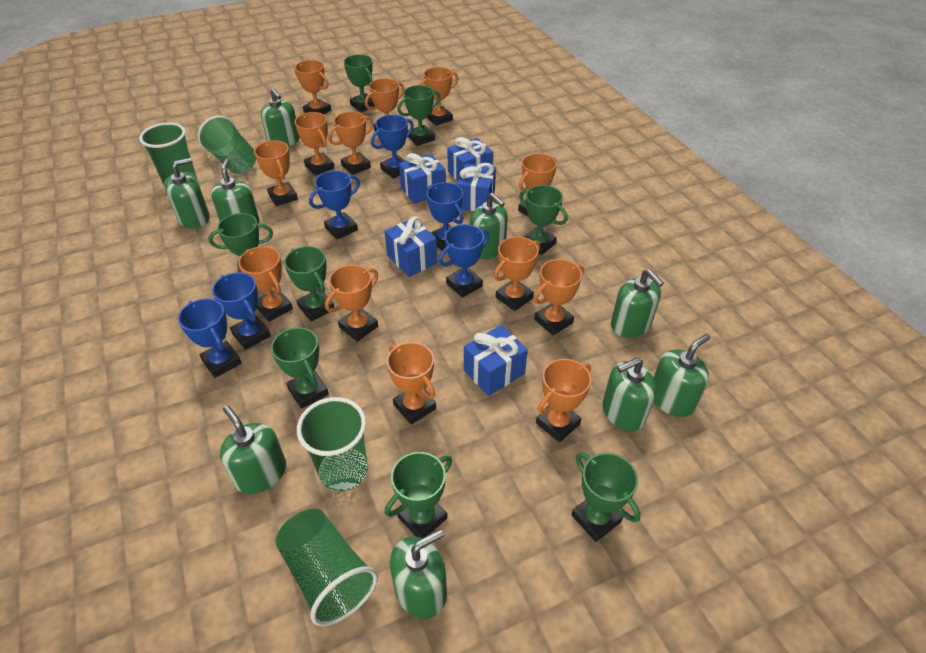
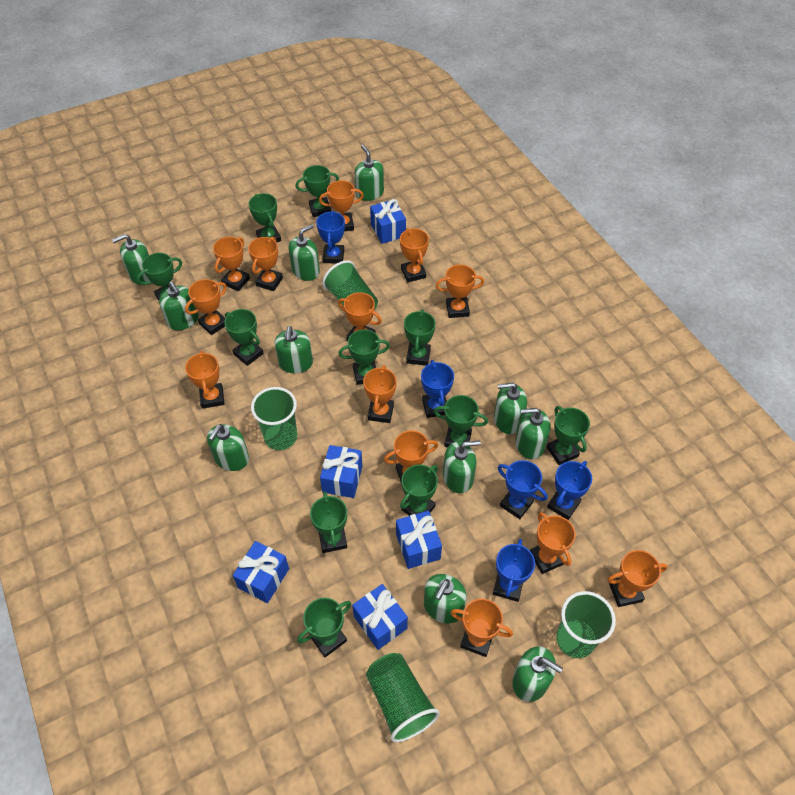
blue trophy: 6 -> 5
green soap dispenser: 9 -> 11
green trophy: 8 -> 11

